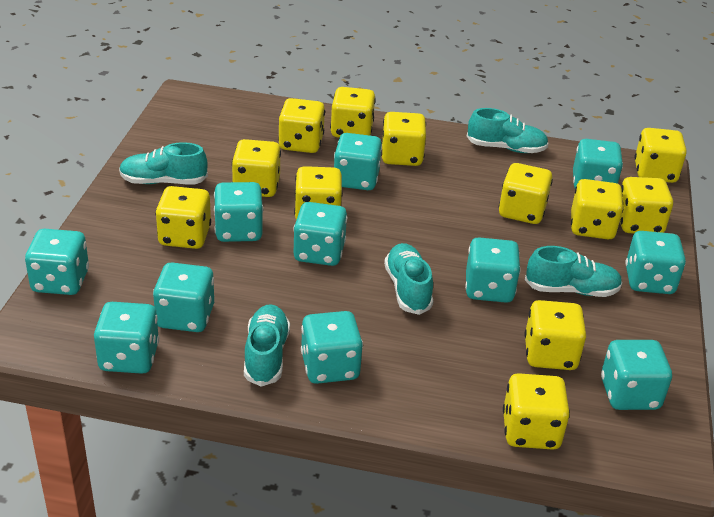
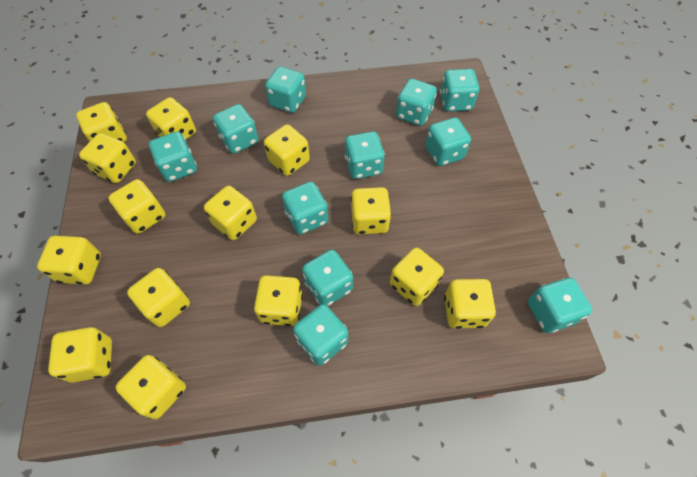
turquoise shoe: 5 -> 0
yellow dice: 12 -> 14

